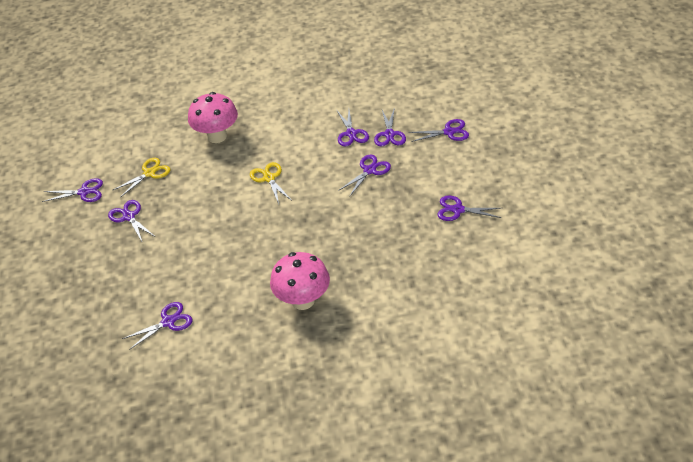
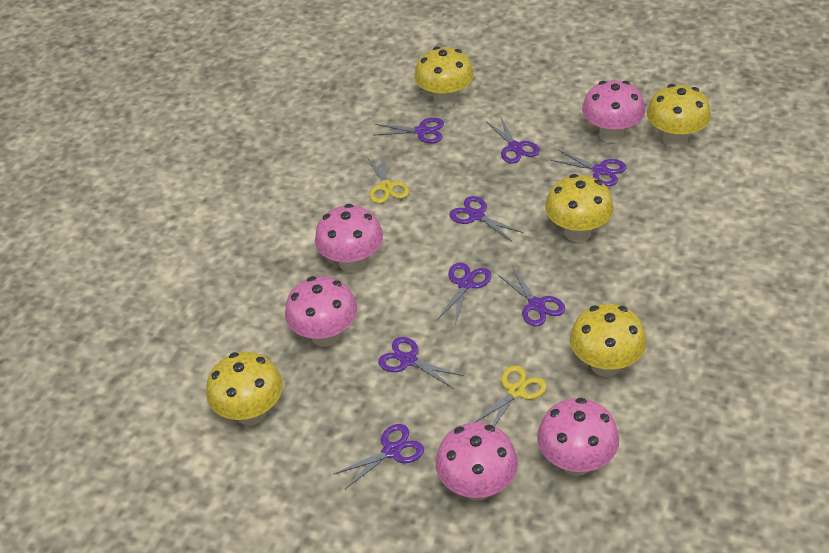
pink mushroom: 2 -> 5
yellow mushroom: 0 -> 5

